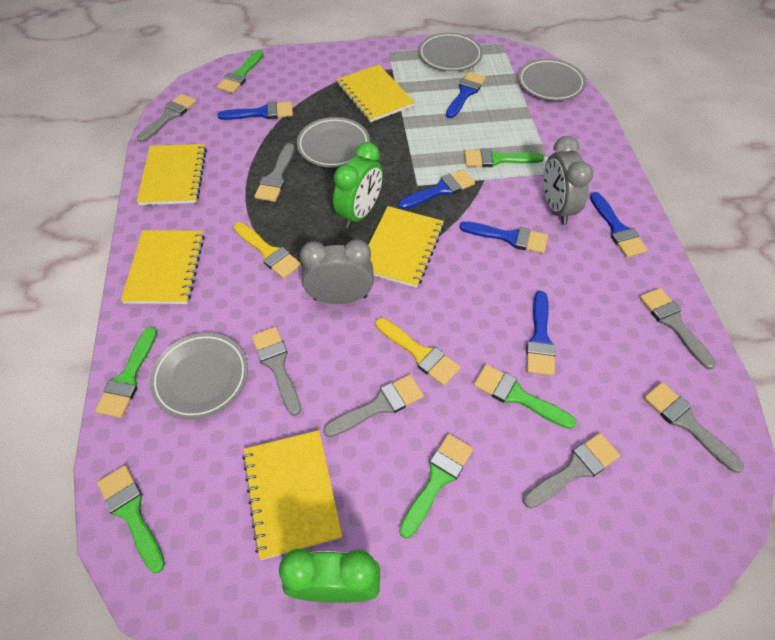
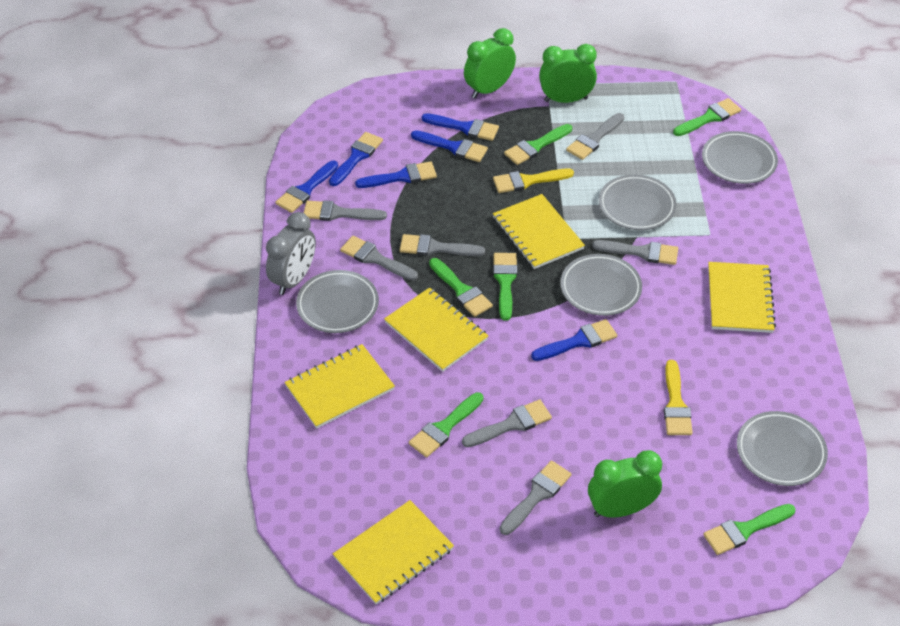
green clock: 2 -> 3
grey clock: 2 -> 1
grey plate: 4 -> 5

